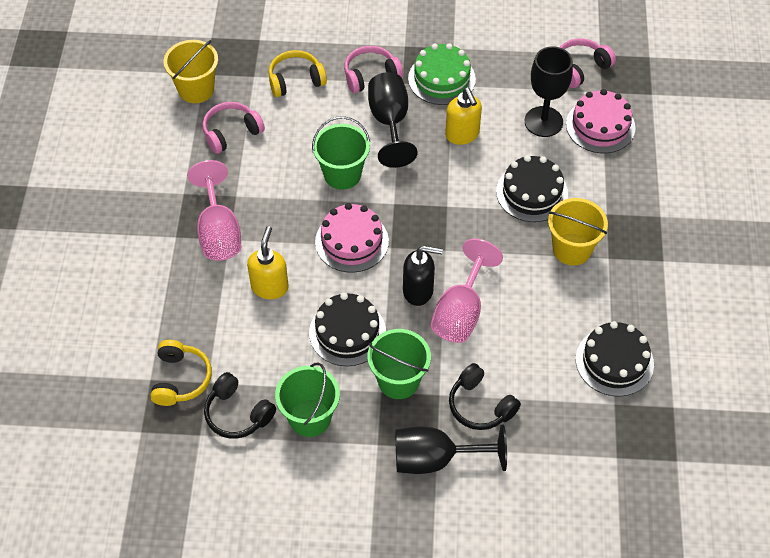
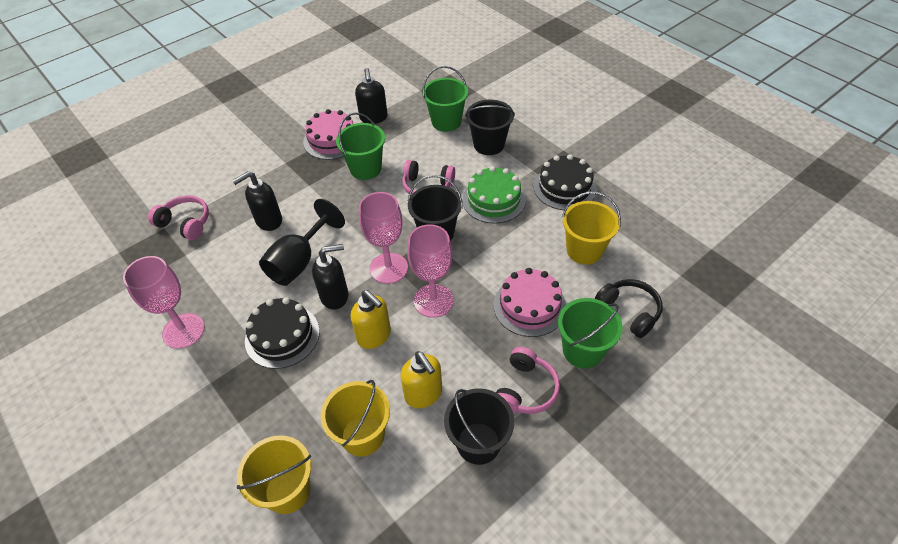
black bucket: 0 -> 3
black cake: 3 -> 2
black goblet: 3 -> 1
black headphones: 2 -> 1
black soap dispenser: 1 -> 3
pink goblet: 2 -> 3
yellow bucket: 2 -> 3
yellow headphones: 2 -> 0

